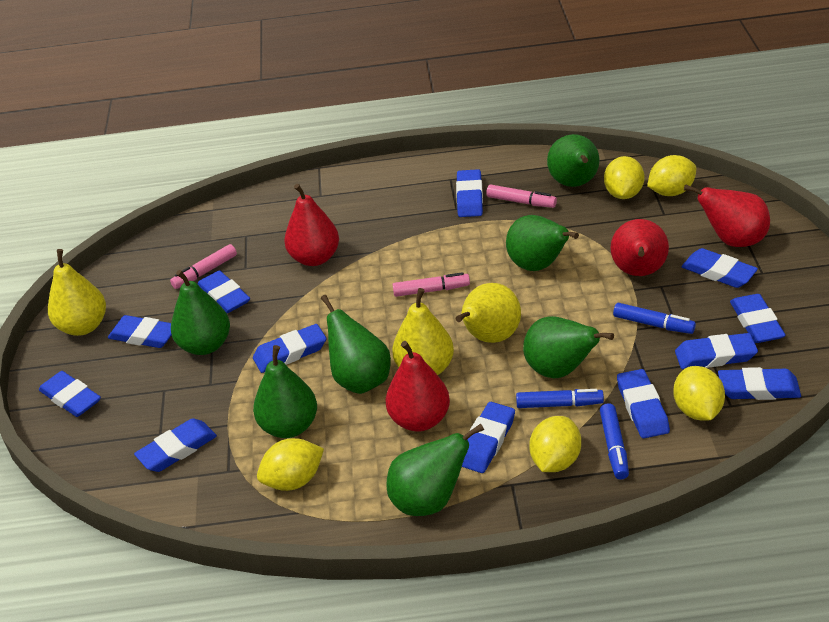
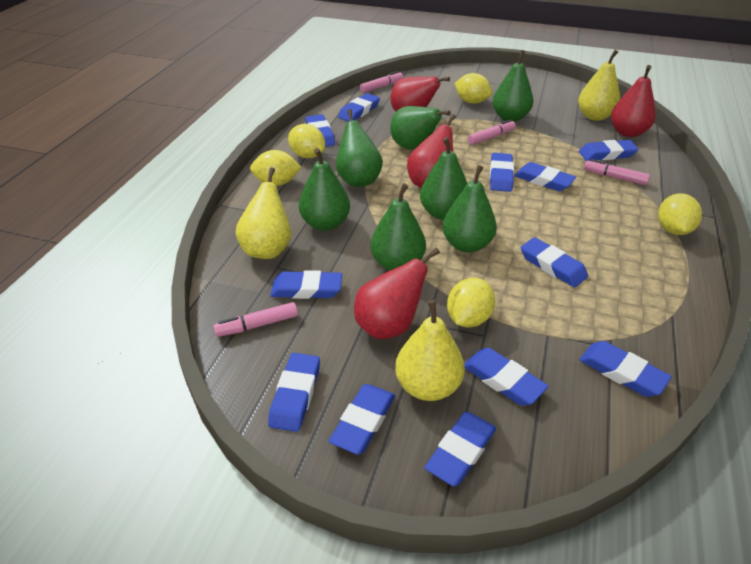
blue marker: 3 -> 0
pink marker: 3 -> 4

